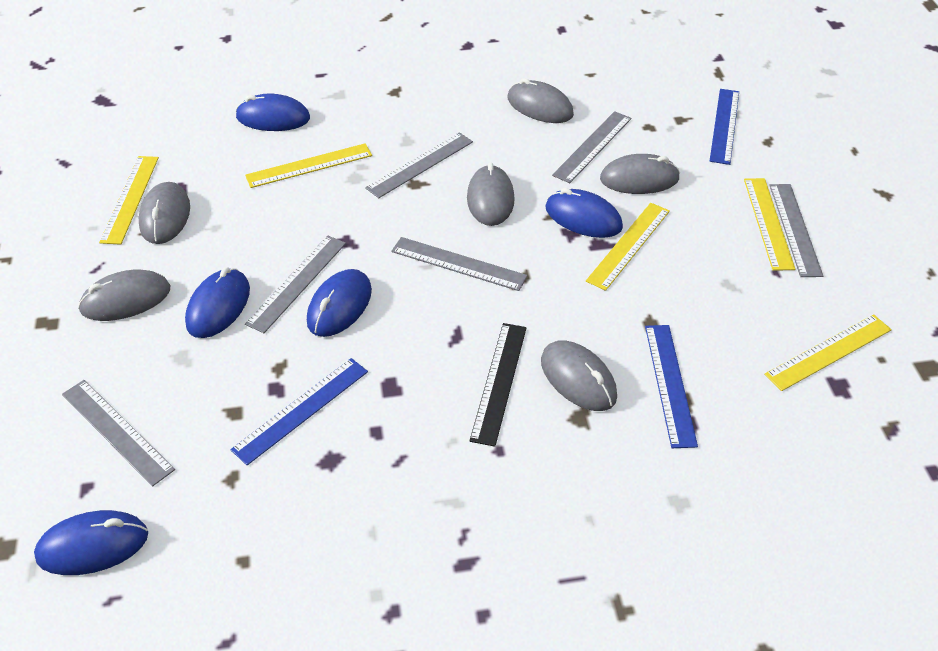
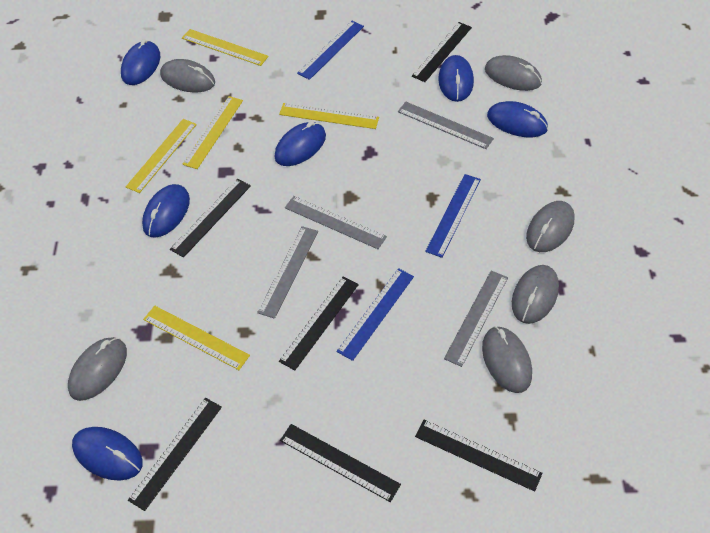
black ruler: 1 -> 6
blue mouse: 5 -> 6
grey ruler: 6 -> 4

